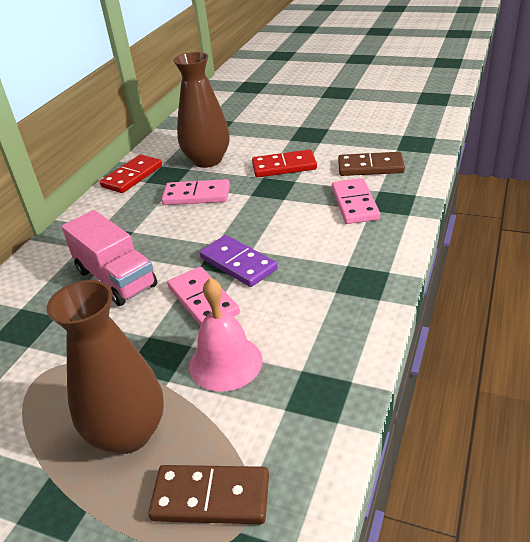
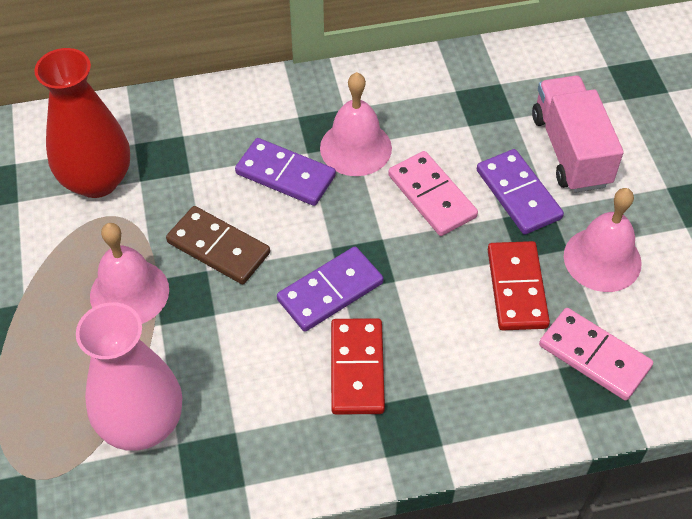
brown domino: 2 -> 1
brown vase: 2 -> 0
pink bell: 1 -> 3
pink domino: 3 -> 2
pink vase: 0 -> 1
purple domino: 1 -> 3
red vase: 0 -> 1

